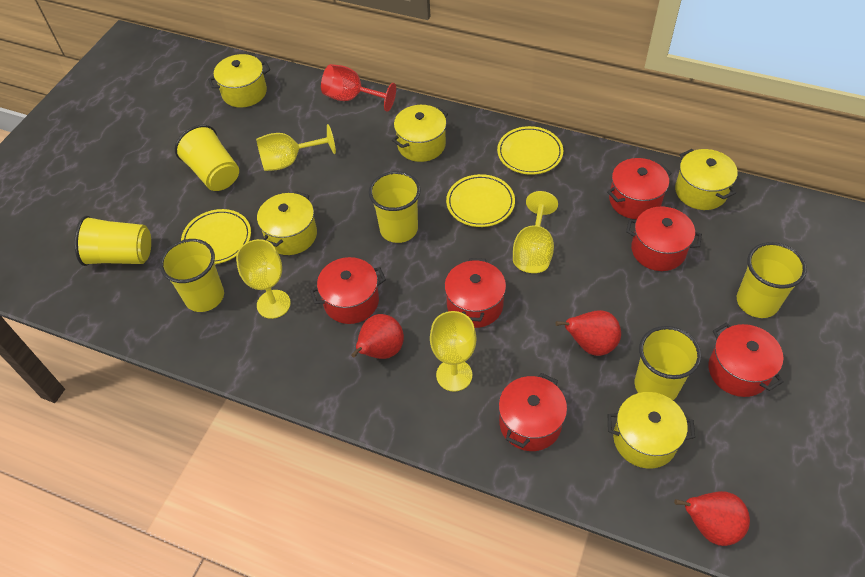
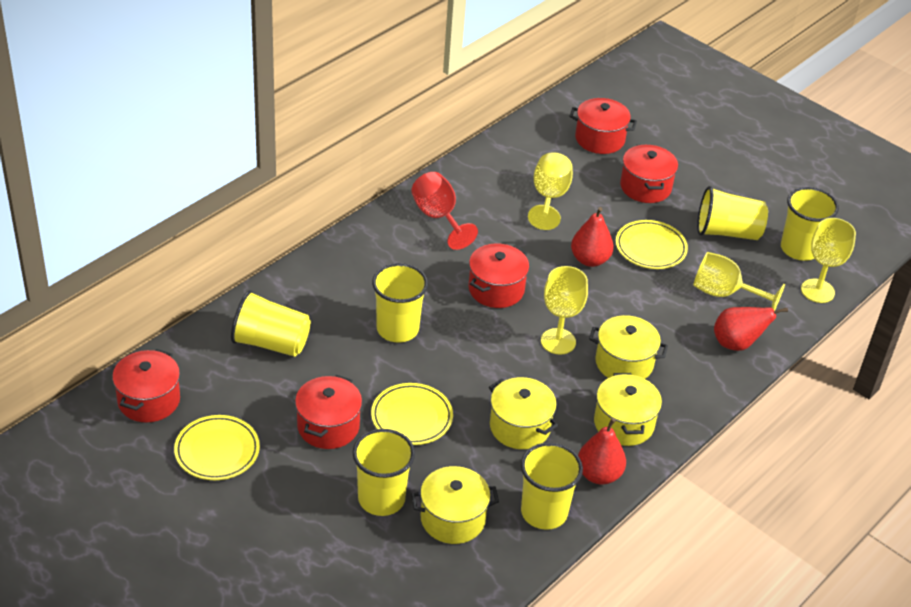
red pot: 6 -> 5
yellow pot: 5 -> 4

